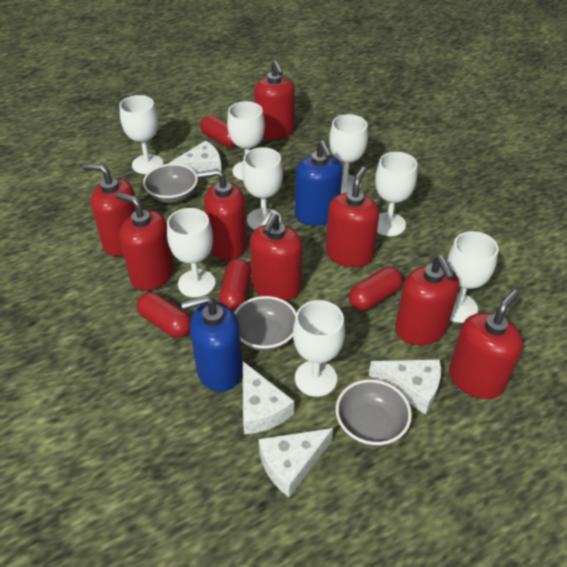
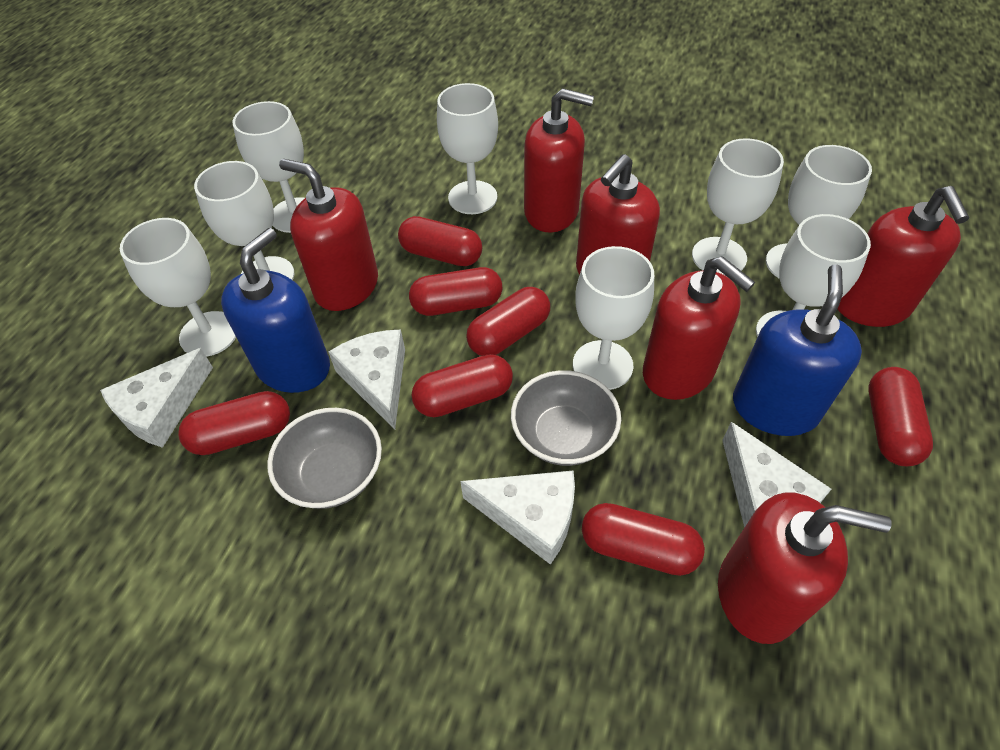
grey bowl: 3 -> 2
red capsule: 4 -> 7
red soap dispenser: 8 -> 6

